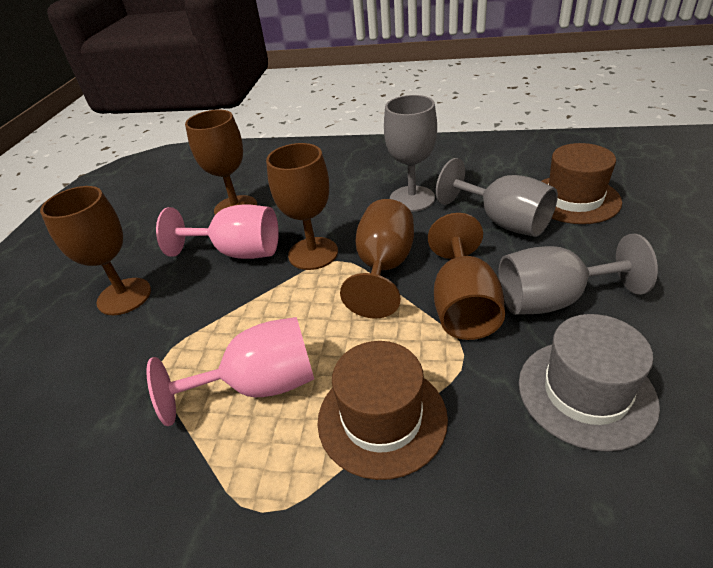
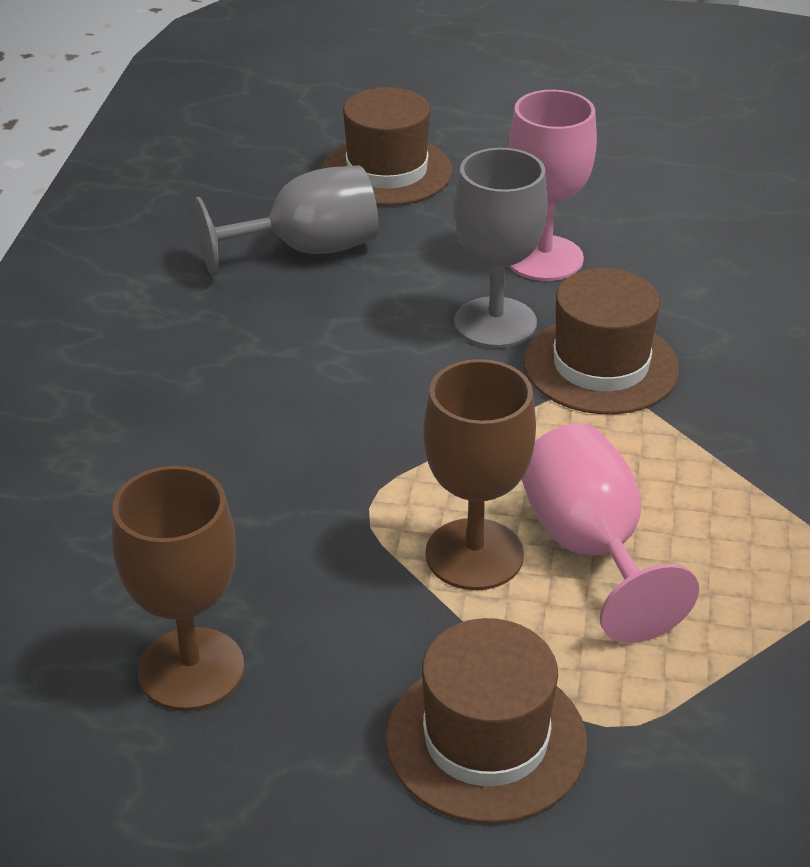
brown goblet: 5 -> 2
brown hat: 2 -> 3
grey goblet: 3 -> 2
grey hat: 1 -> 0

